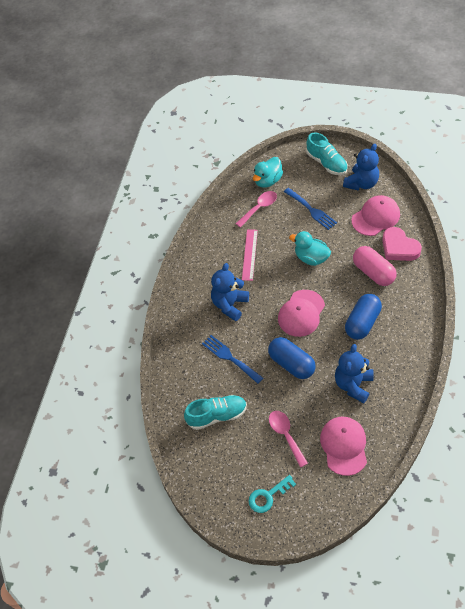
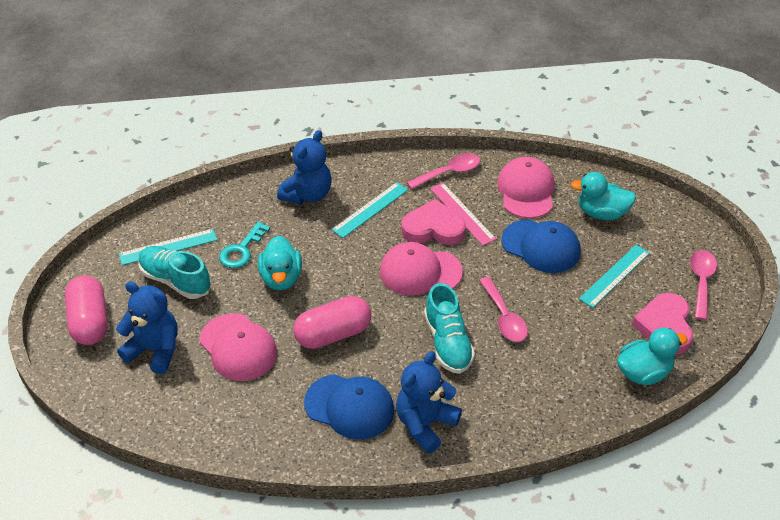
blue cap: 0 -> 2
blue capsule: 2 -> 0
blue fork: 2 -> 0
pink capsule: 1 -> 2
pink heart: 1 -> 2
pink spoon: 2 -> 3
turquoise duck: 2 -> 3
turquoise ruler: 0 -> 3

